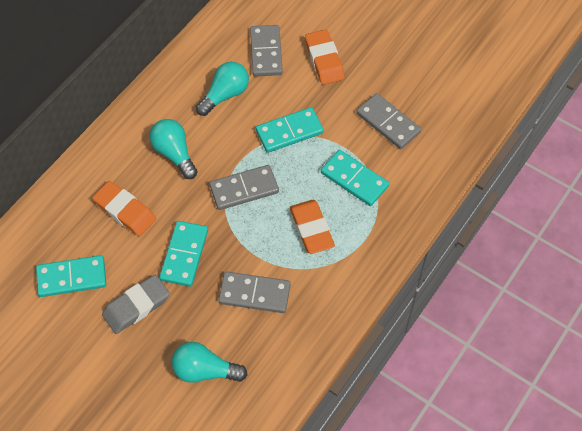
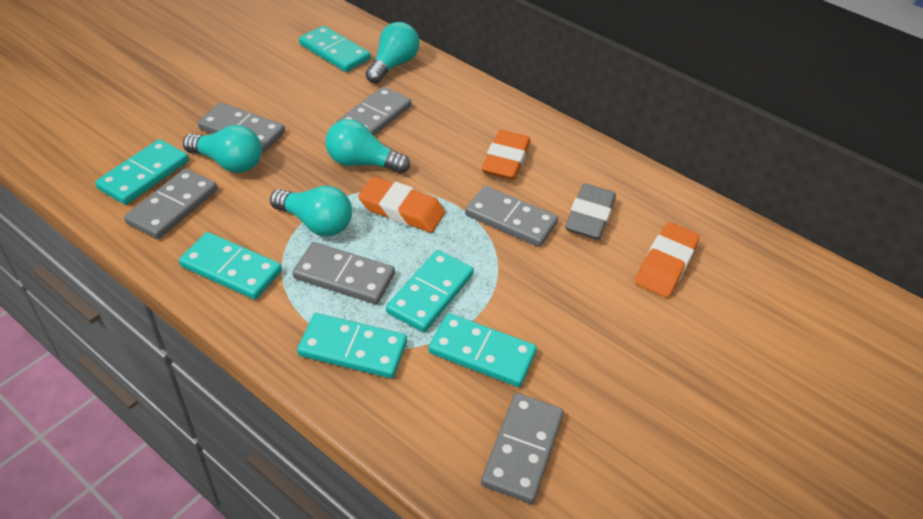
grey domino: 4 -> 6
turquoise domino: 4 -> 6
turquoise light bulb: 3 -> 4

